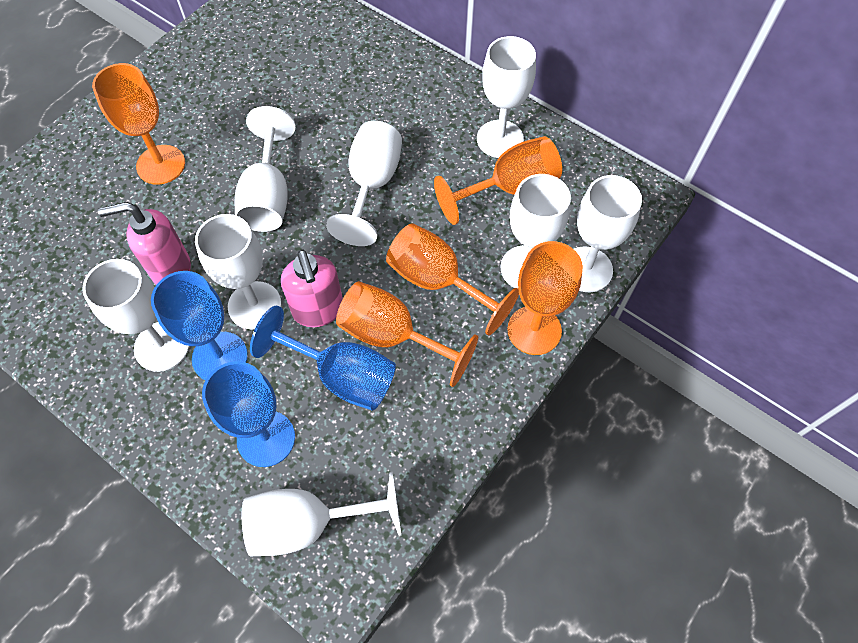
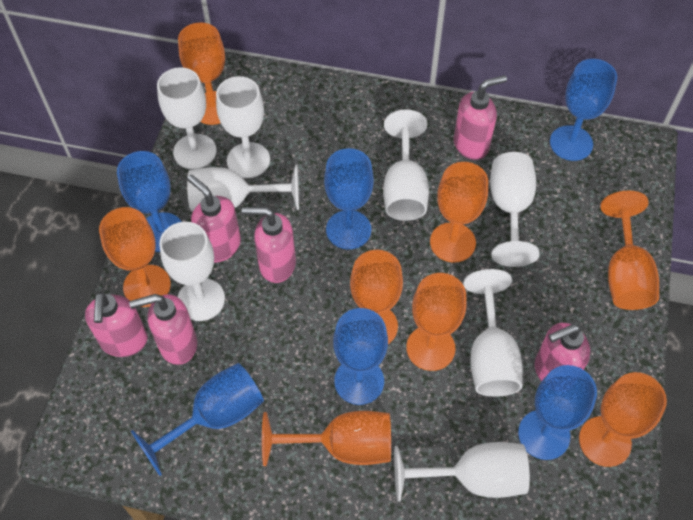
blue goblet: 3 -> 6
orange goblet: 5 -> 8
pink soap dispenser: 2 -> 6

